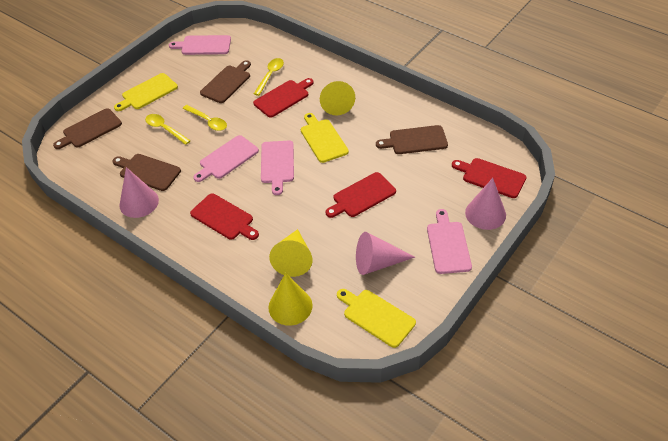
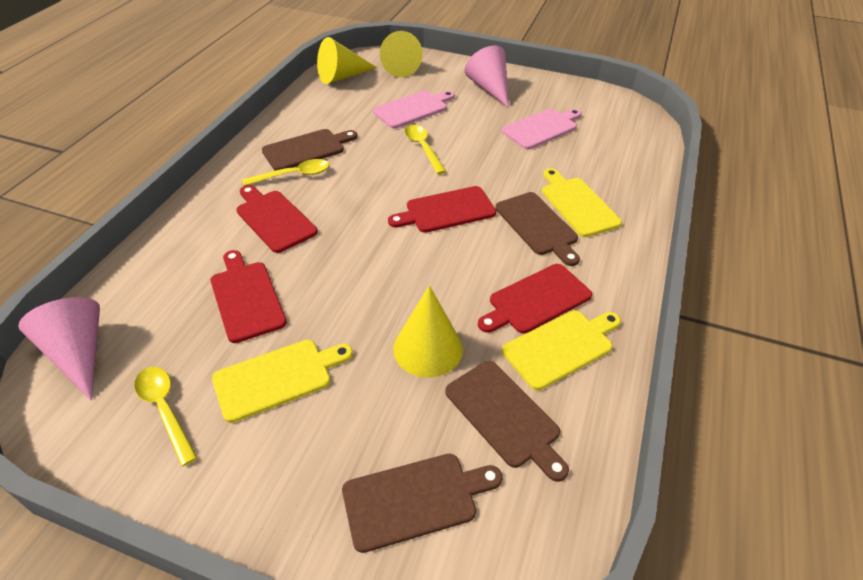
pink cone: 3 -> 2
pink cutting board: 4 -> 2

